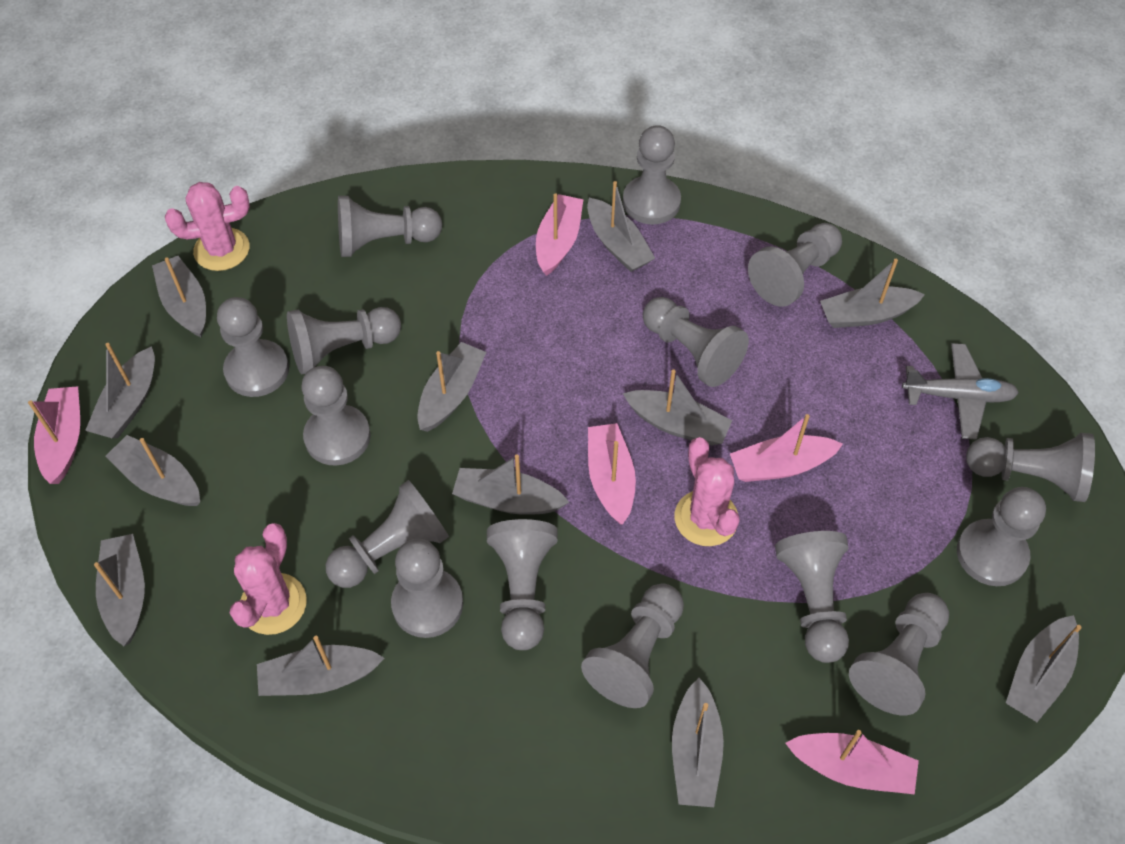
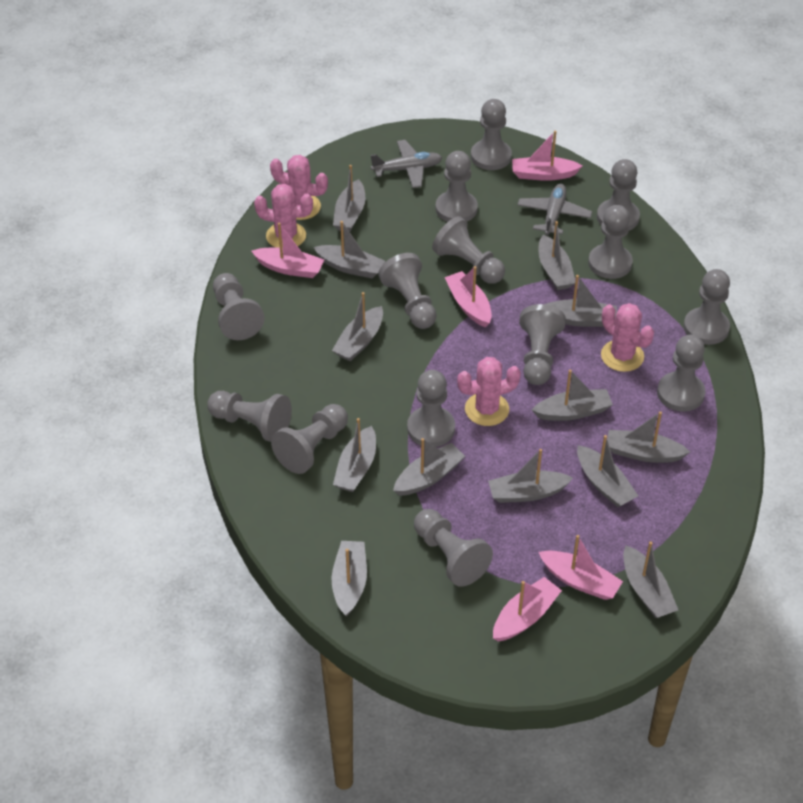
grey boat: 12 -> 13
grey pawn: 15 -> 14
grey plane: 1 -> 2
pink cactus: 3 -> 4

